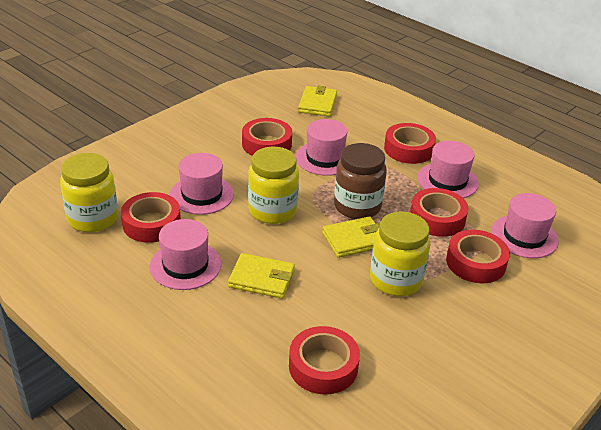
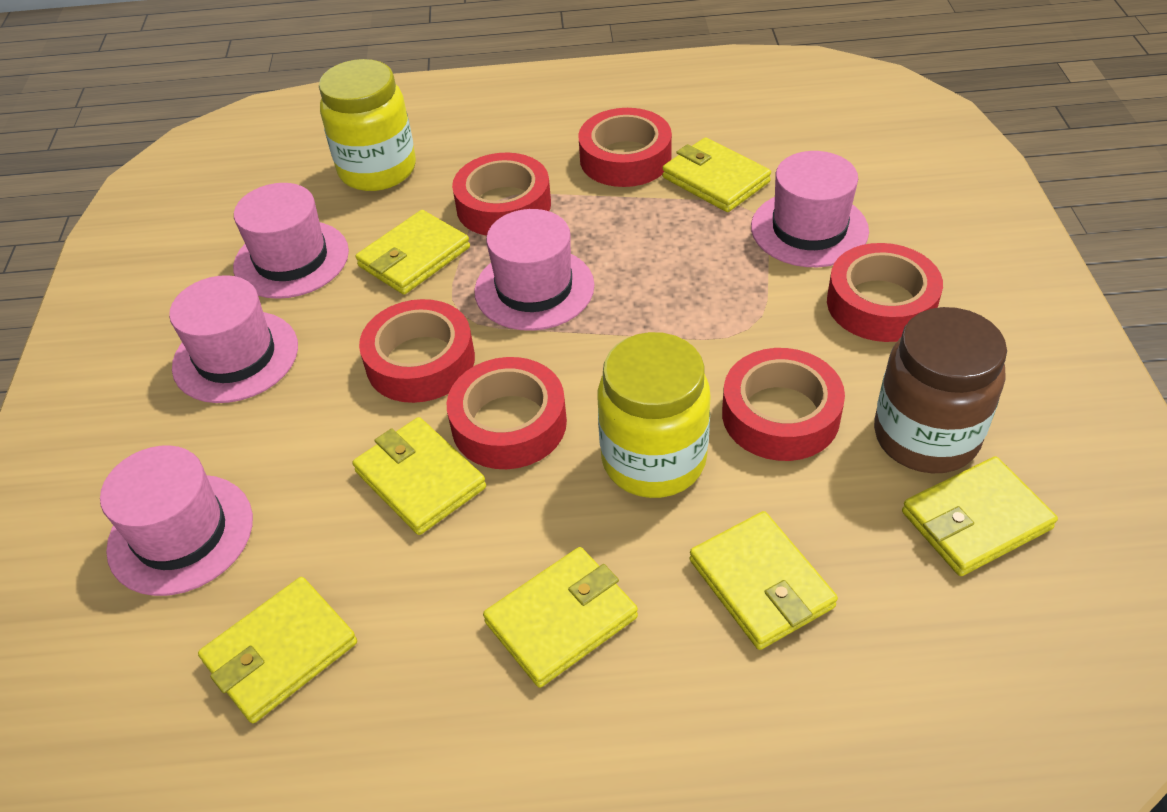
yellow jar: 3 -> 2
yellow wallet: 3 -> 7

